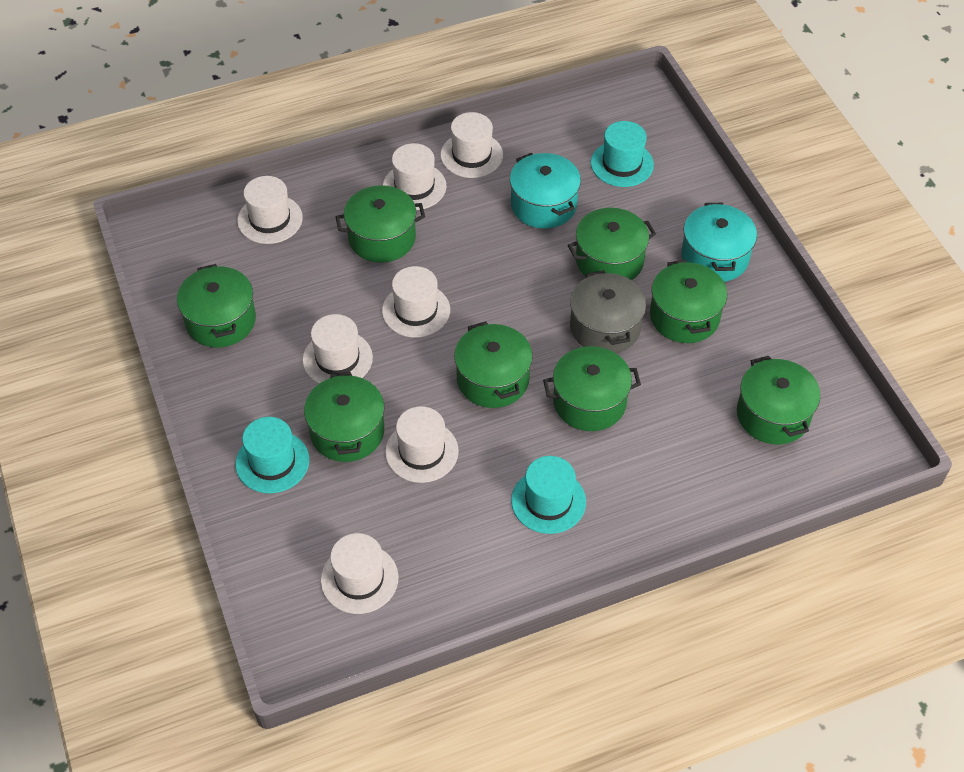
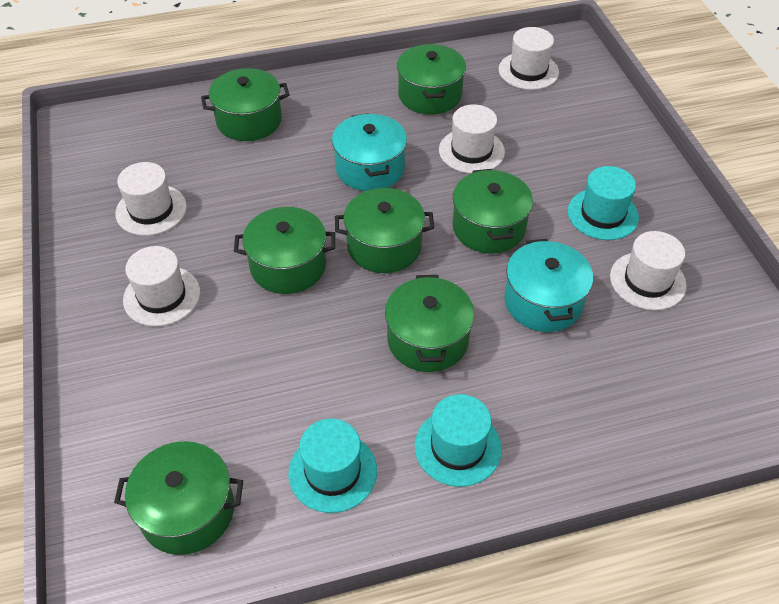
green pot: 8 -> 7
grey pot: 1 -> 0
white hat: 7 -> 5

